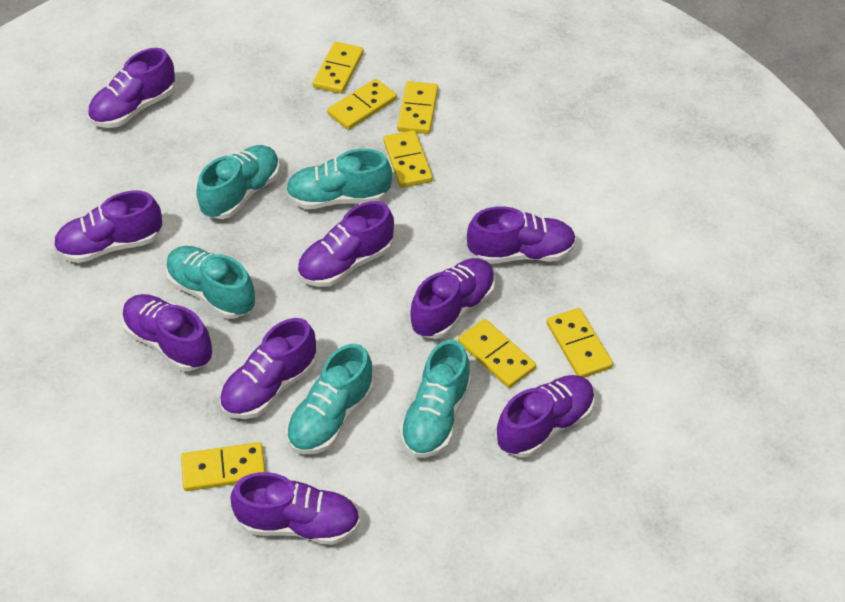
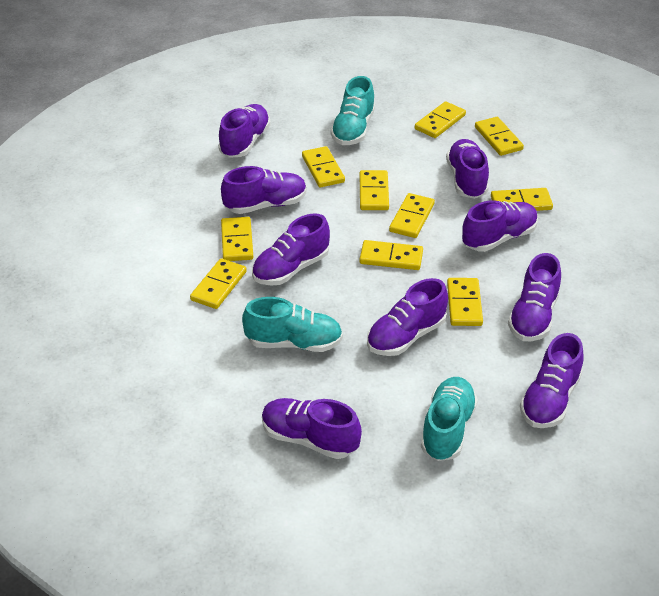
turquoise shoe: 5 -> 3
yellow domino: 7 -> 10

